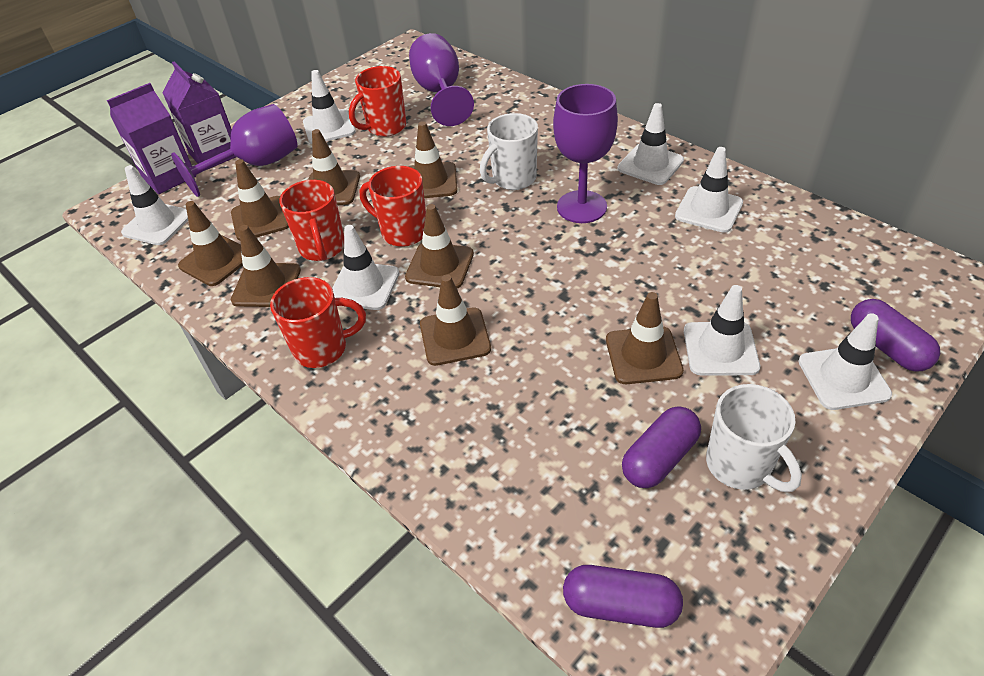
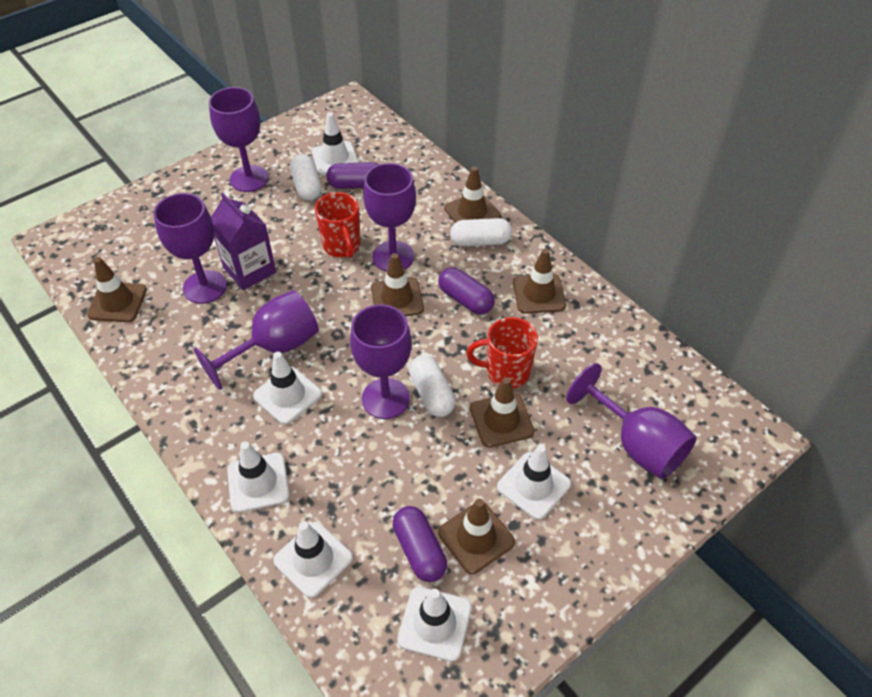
brown traffic cone: 8 -> 6
purple carton: 2 -> 1
purple goblet: 3 -> 6
red mug: 4 -> 2
white capsule: 0 -> 3
white mug: 2 -> 0
white traffic cone: 7 -> 6

